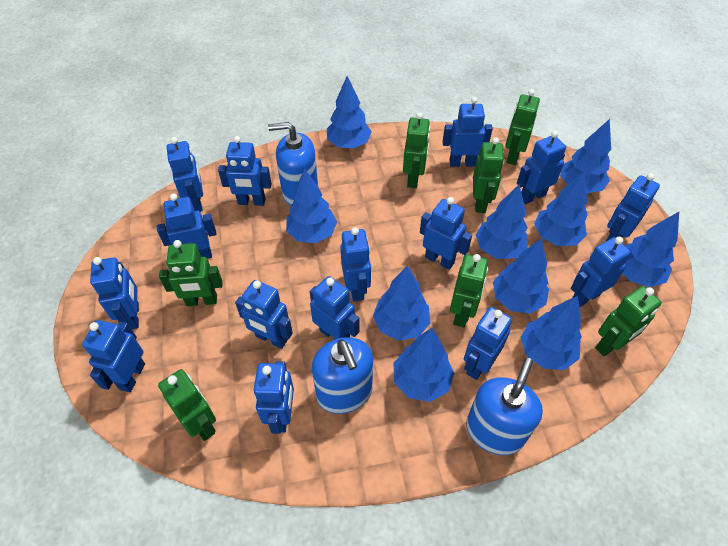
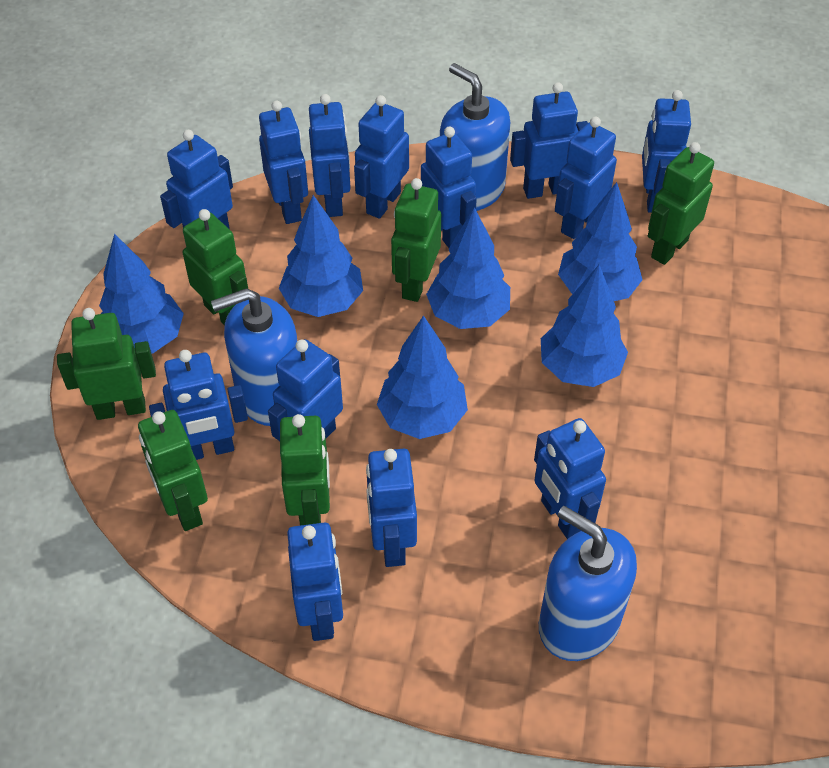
blue robot: 15 -> 13
blue tree: 10 -> 6
green robot: 7 -> 6

